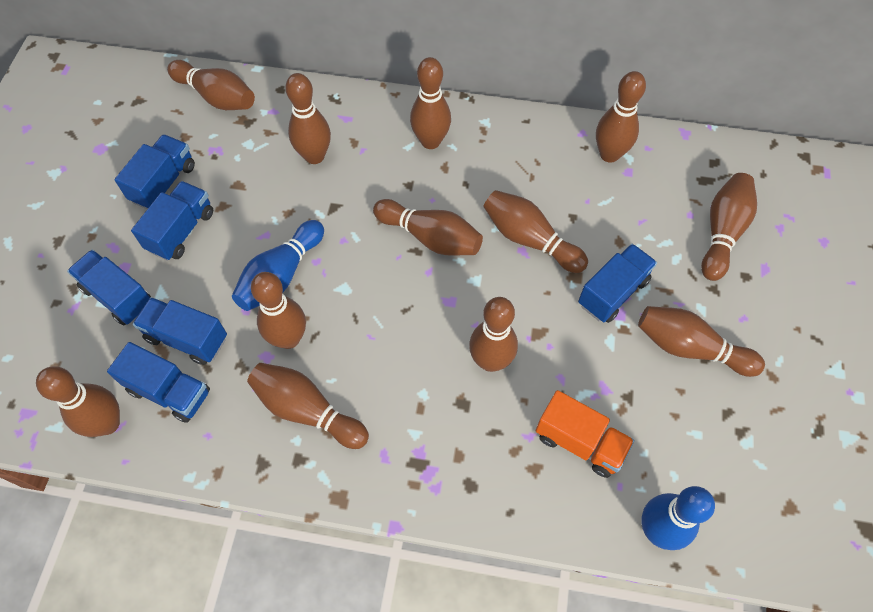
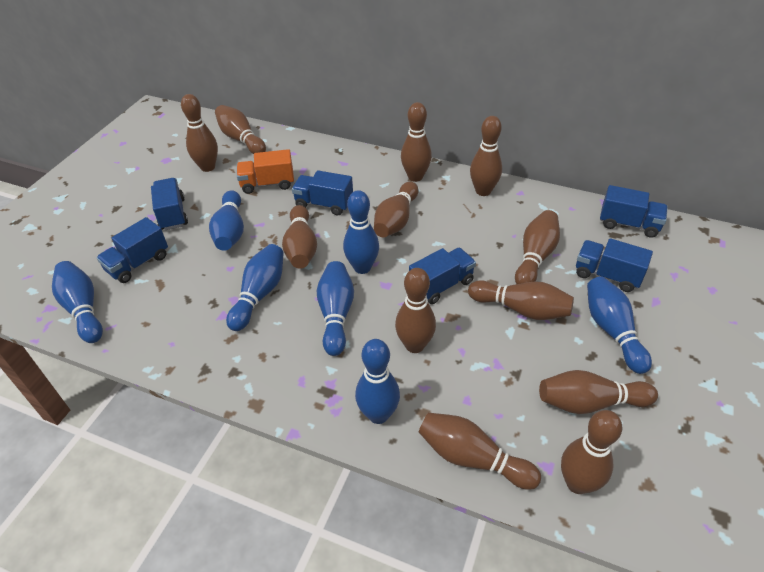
blue bowling pin: 2 -> 7

